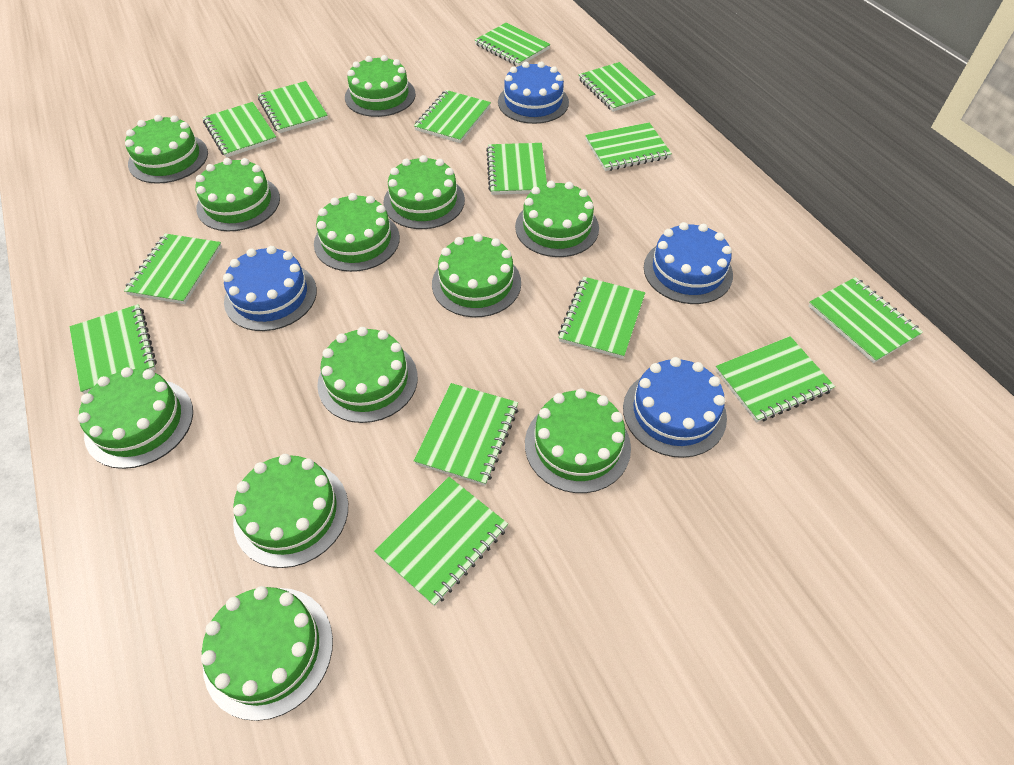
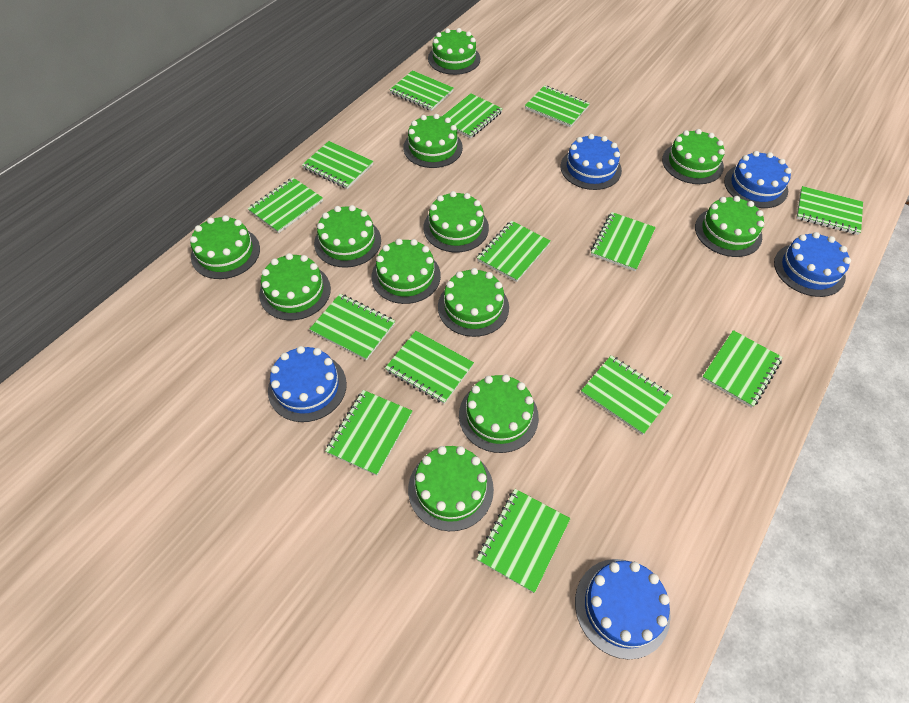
blue cake: 4 -> 5

